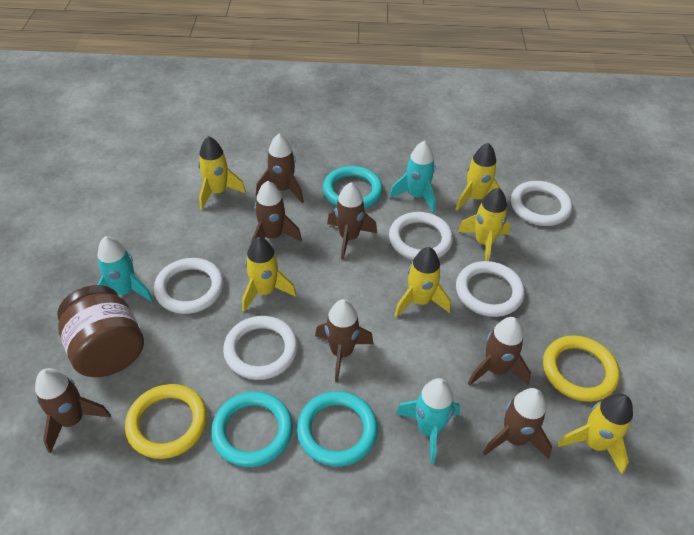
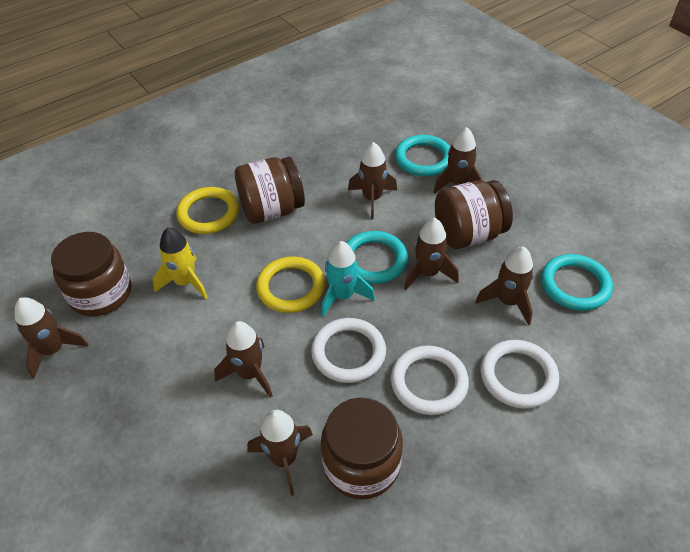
brown jar: 1 -> 4
turquoise rocket: 3 -> 1
white ring: 5 -> 3
yellow rocket: 6 -> 1

